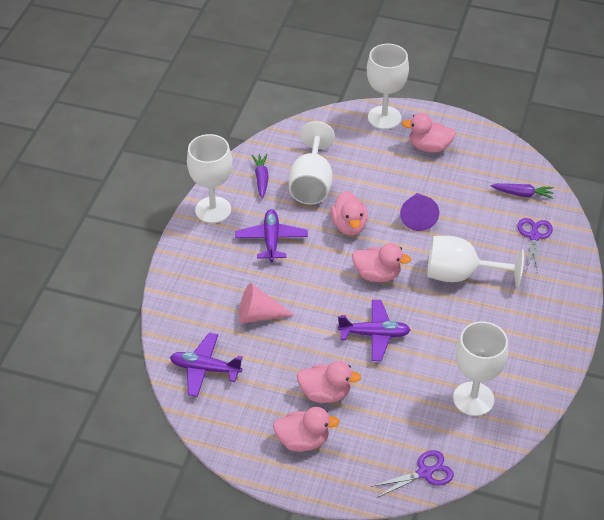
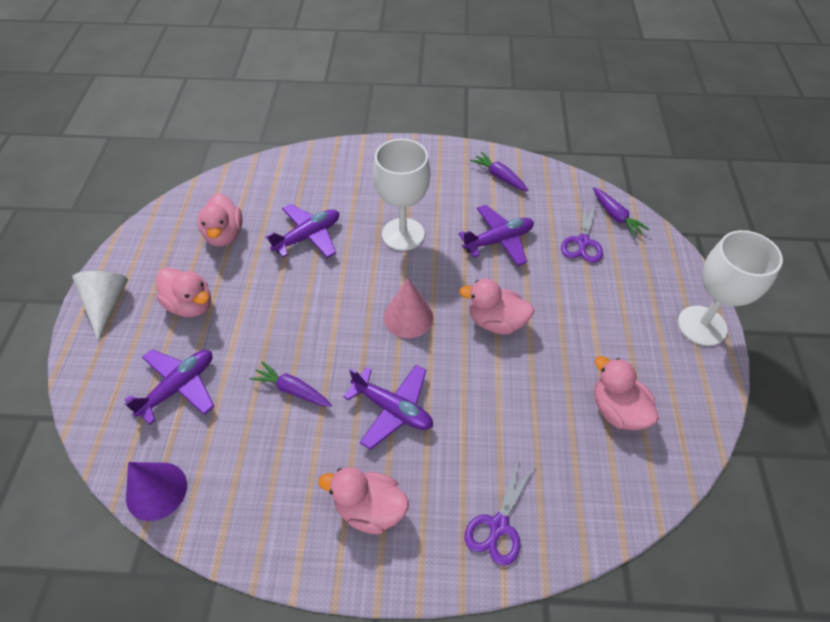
purple carrot: 2 -> 3
purple plane: 3 -> 4
white cone: 0 -> 1
white goblet: 5 -> 2

